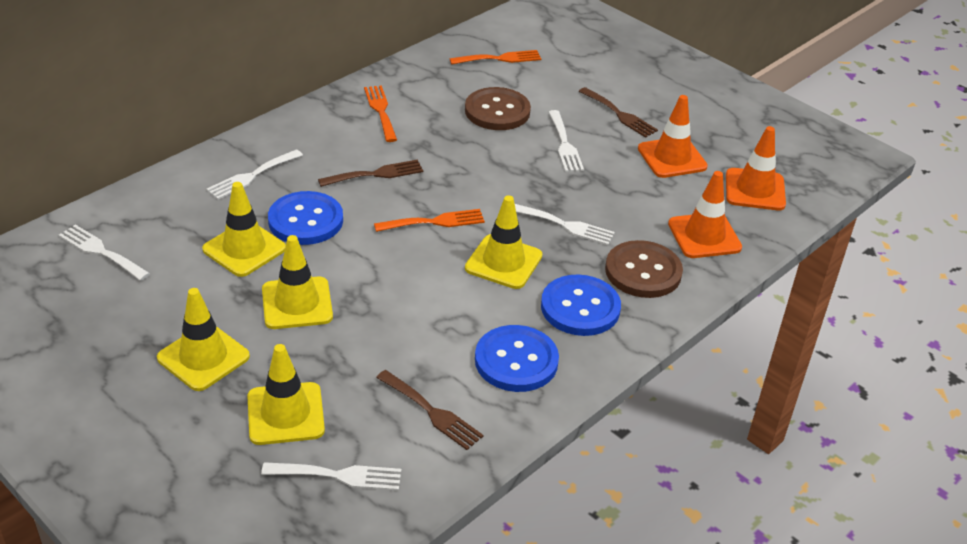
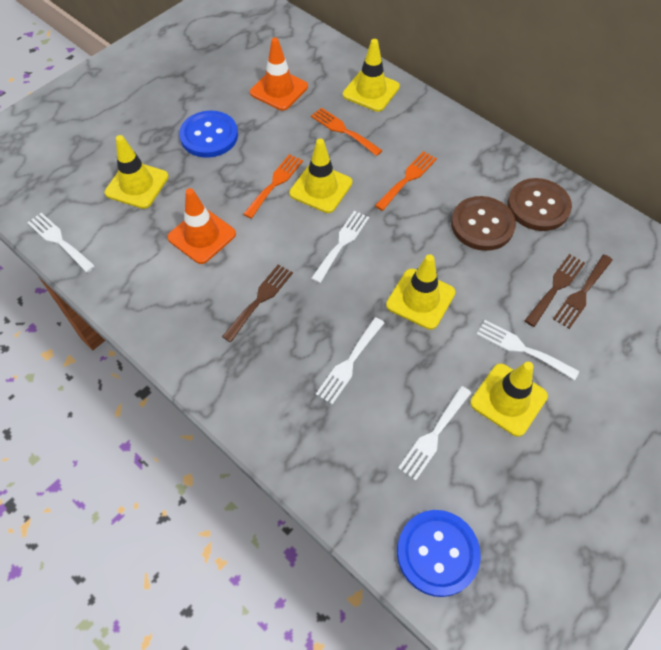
blue button: 3 -> 2
orange traffic cone: 3 -> 2

